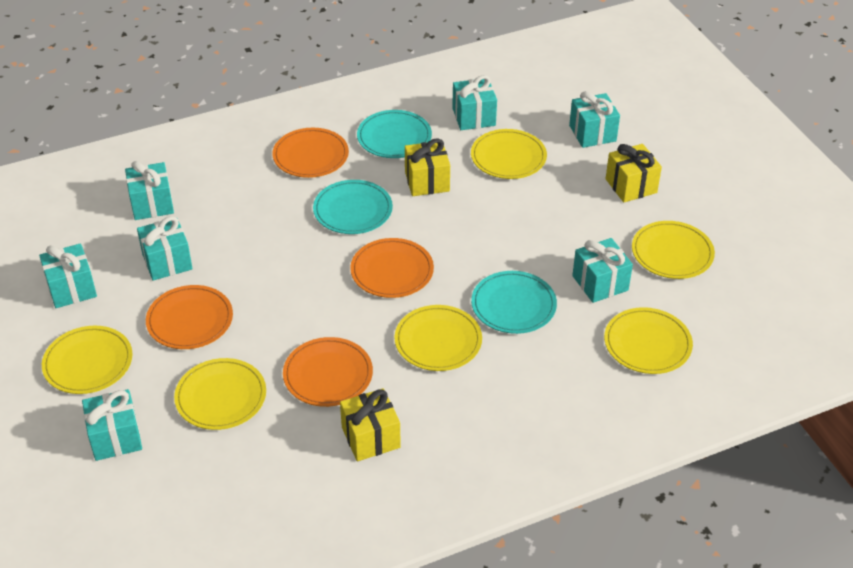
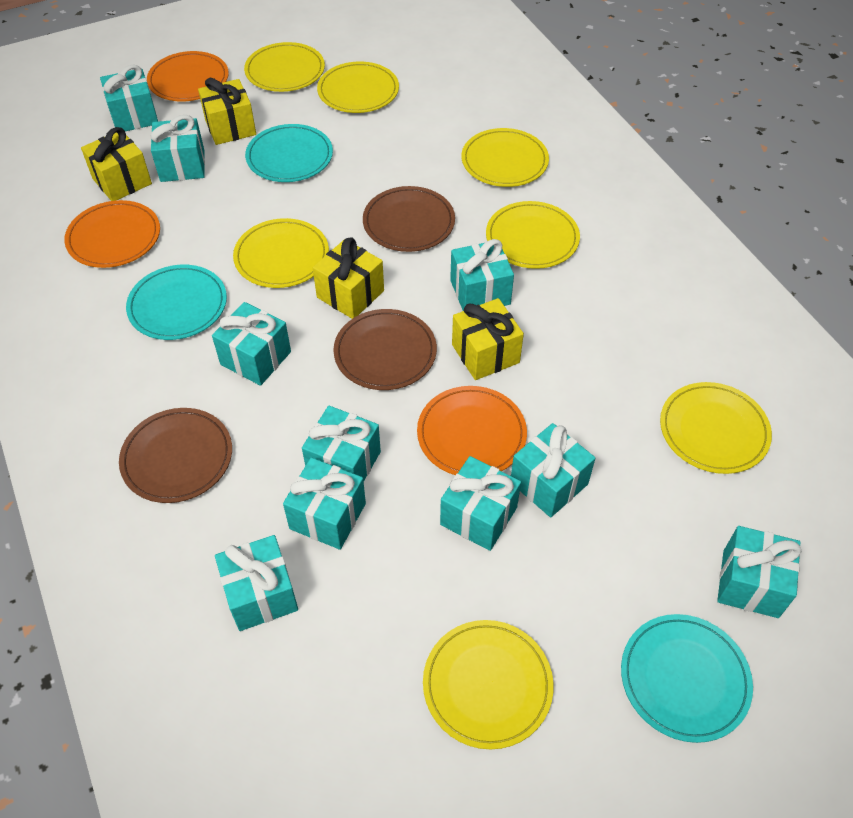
brown plate: 0 -> 3
orange plate: 4 -> 3
turquoise gift: 7 -> 10
yellow gift: 3 -> 4
yellow plate: 6 -> 7

